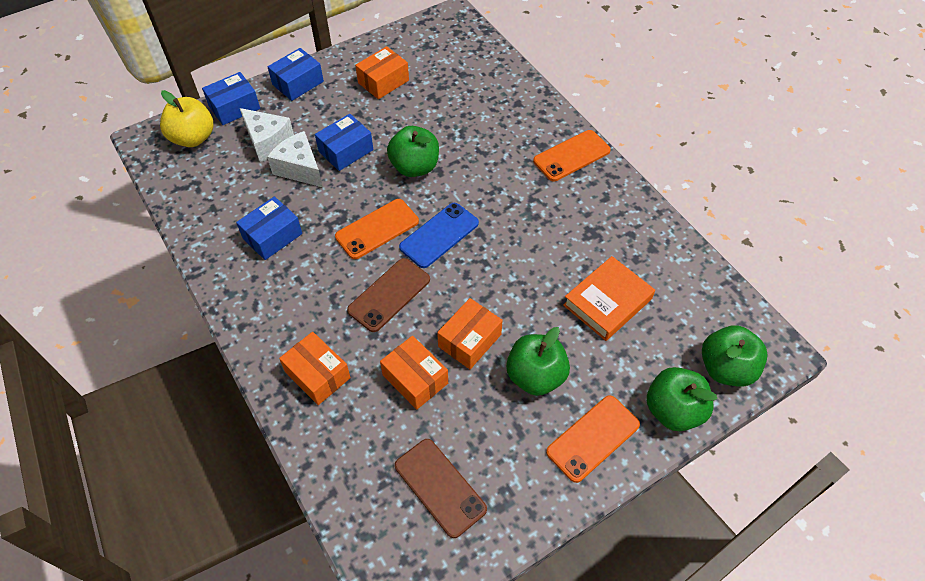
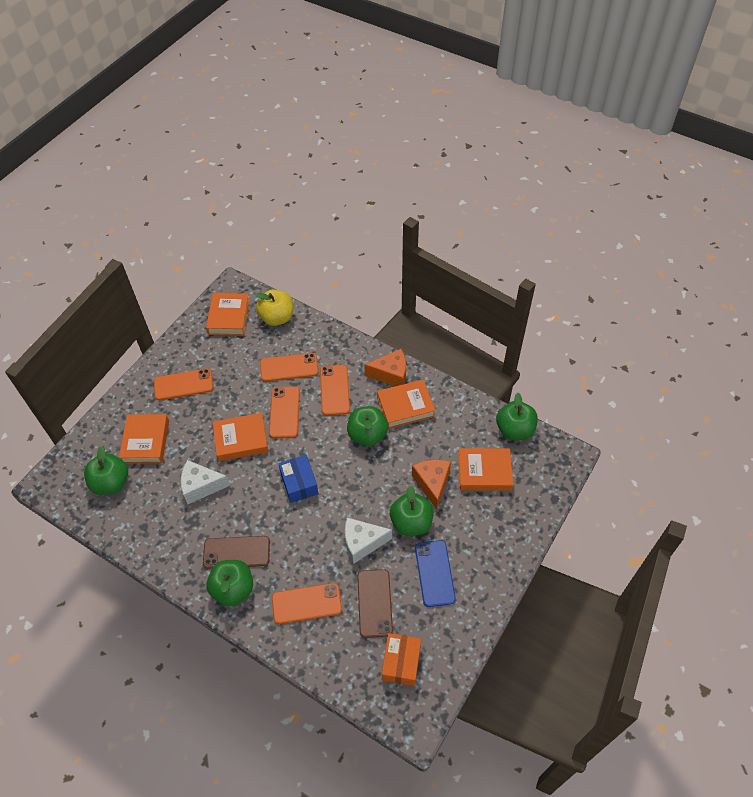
blue box: 4 -> 1
green apple: 4 -> 5
orange book: 1 -> 5
orange box: 4 -> 1
orange cheese: 0 -> 2
orange phone: 3 -> 5

